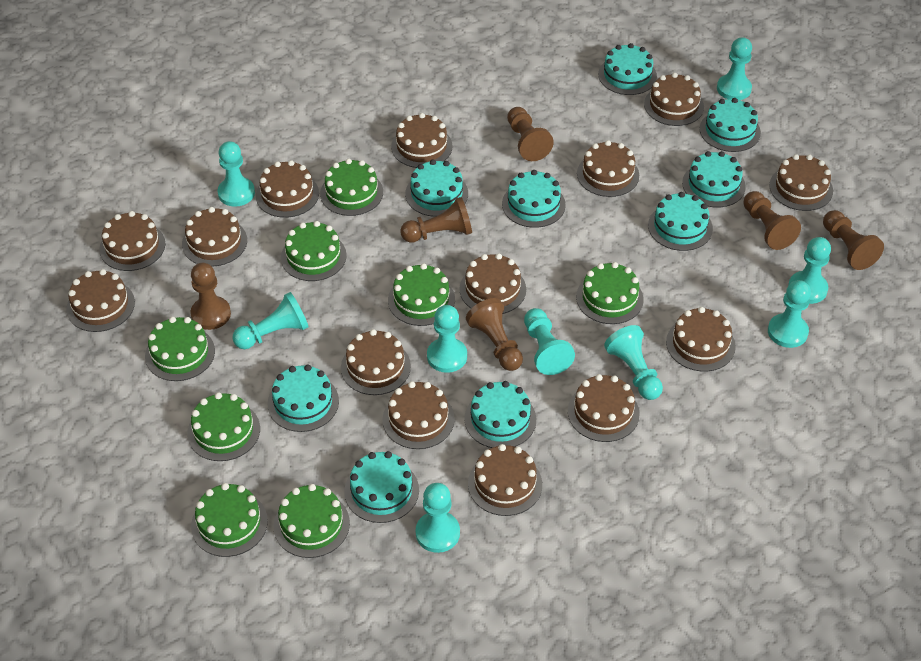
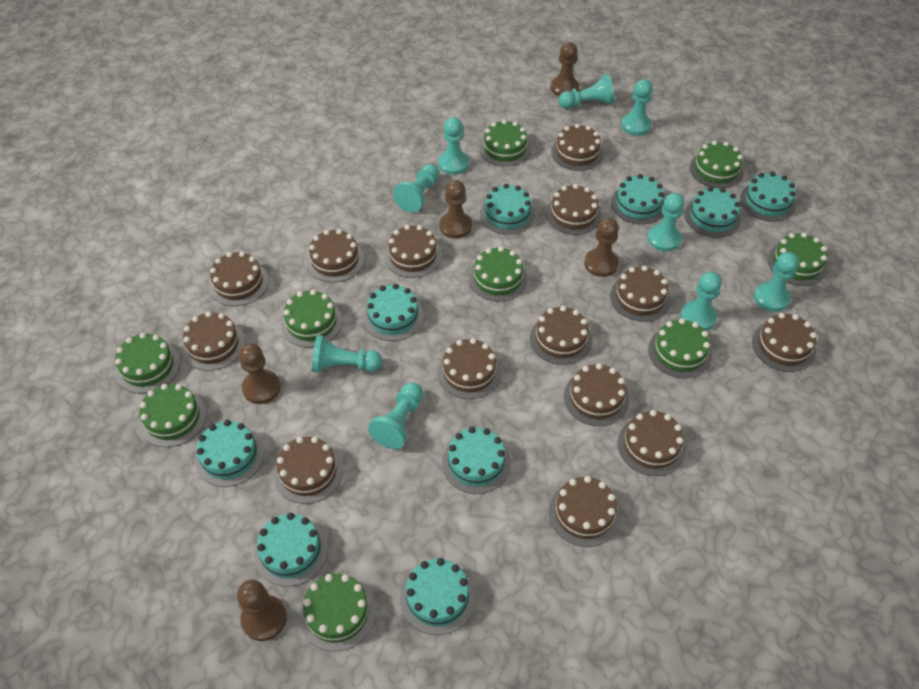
brown pawn: 6 -> 5
green cake: 8 -> 9

